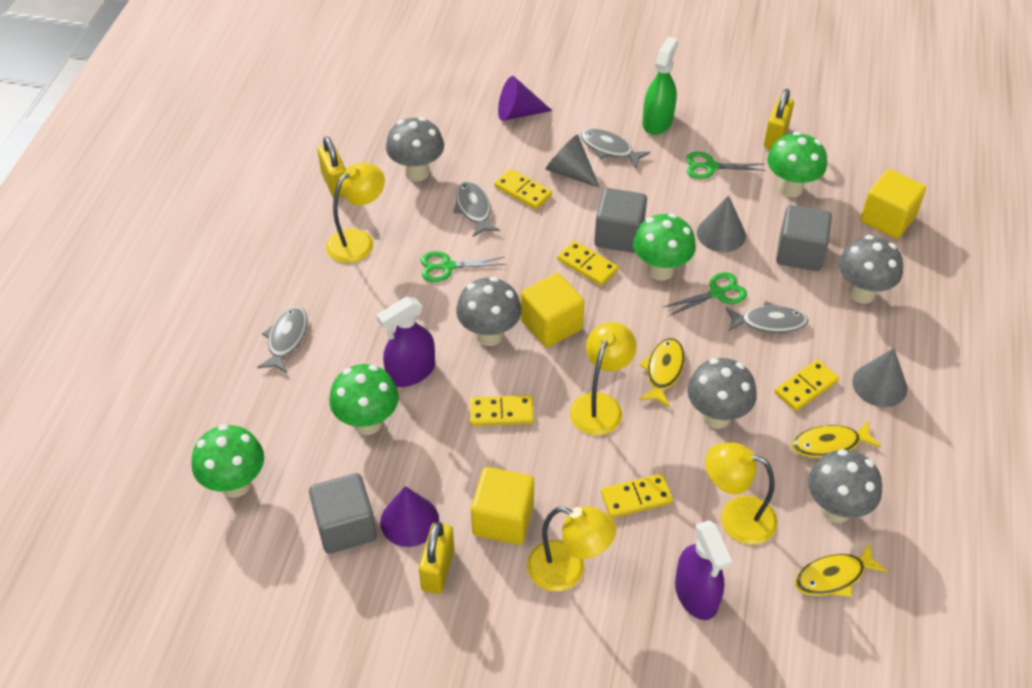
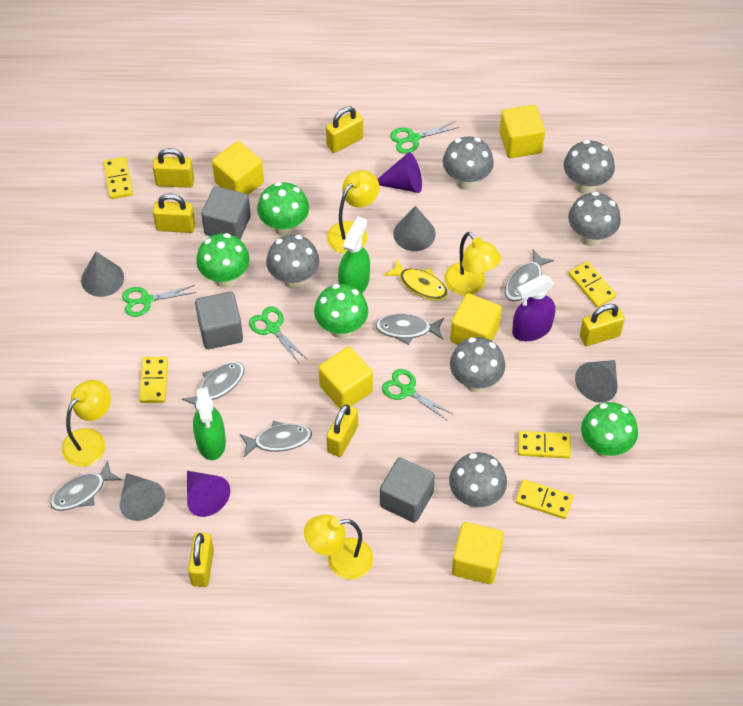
green scissors: 3 -> 4
green spray bottle: 1 -> 2
grey cone: 3 -> 4
grey fish: 4 -> 5
grey mushroom: 5 -> 6
purple spray bottle: 2 -> 1
yellow cube: 3 -> 5
yellow fish: 3 -> 1
yellow padlock: 3 -> 6

